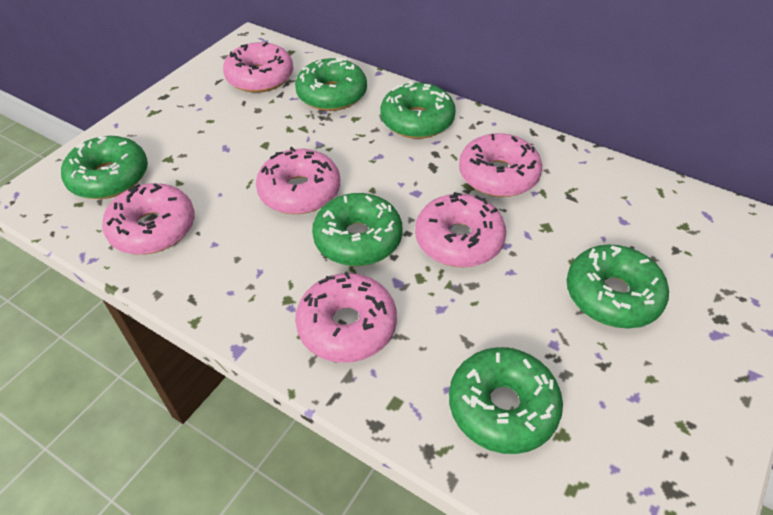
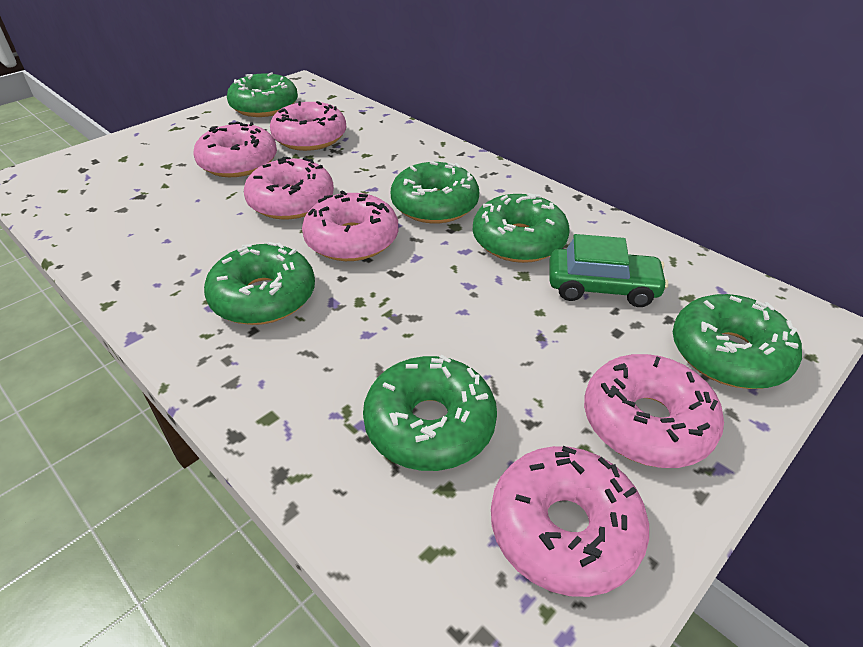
green car: 0 -> 1

